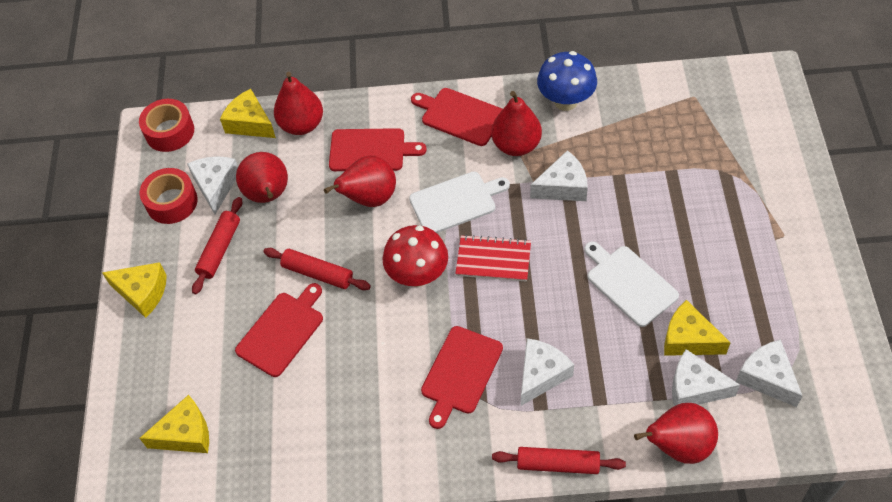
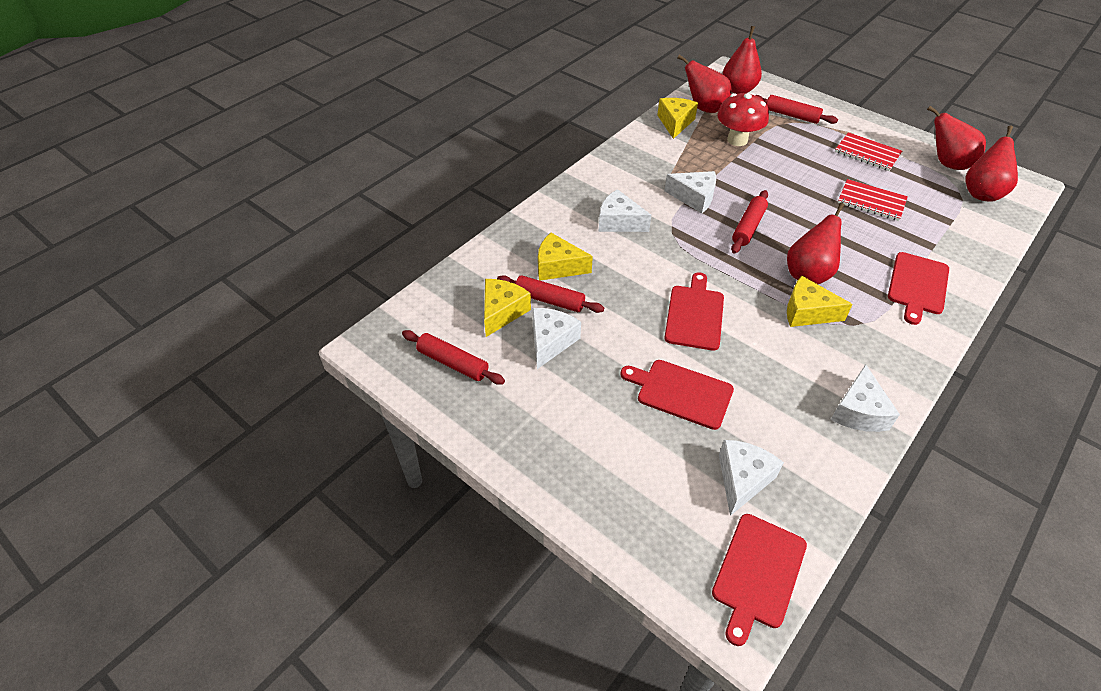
blue mushroom: 1 -> 0
red notebook: 1 -> 2
red rolling pin: 3 -> 4
red tape: 2 -> 0
white cutting board: 2 -> 0

